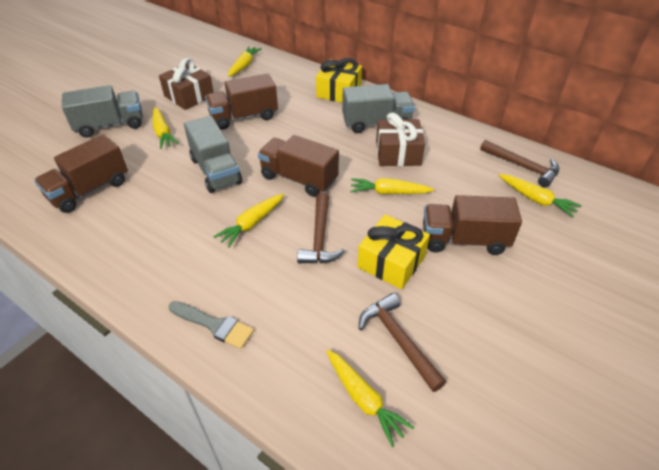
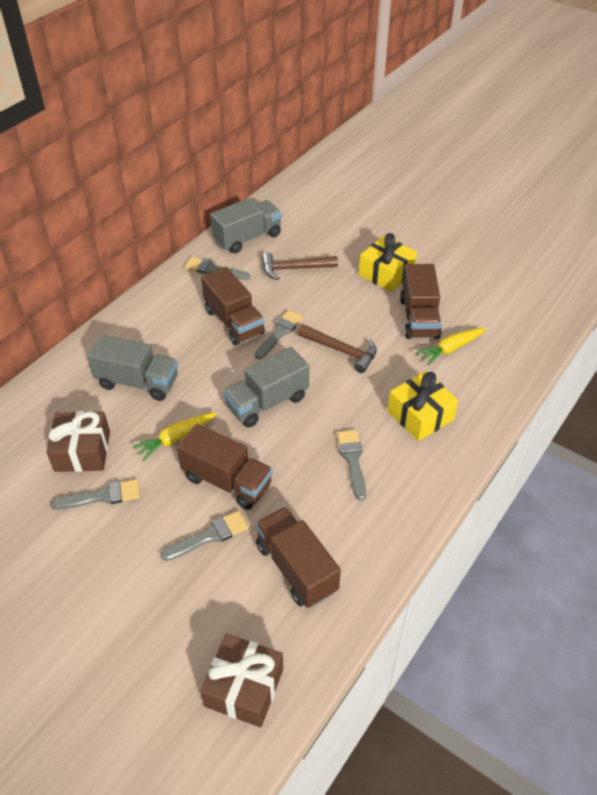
brown hammer: 3 -> 2
grey brush: 1 -> 5
yellow carrot: 6 -> 2

